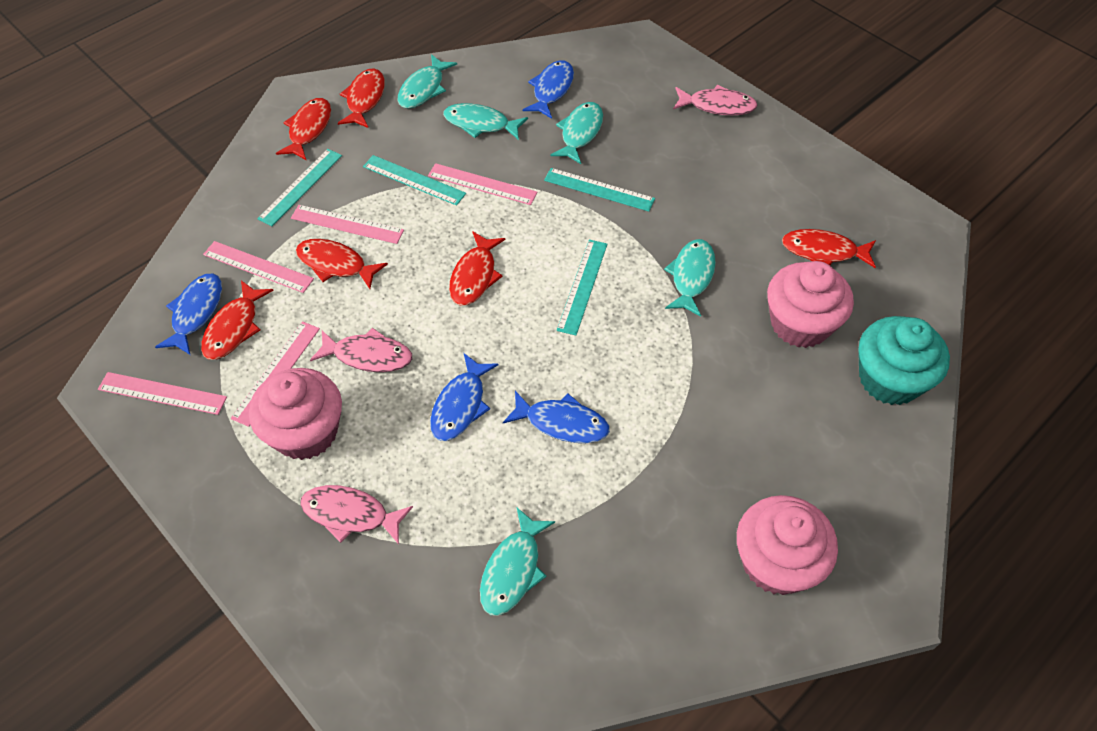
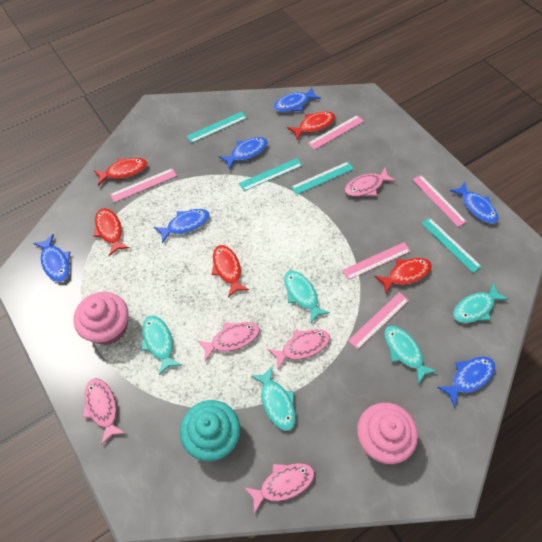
blue fish: 4 -> 6
pink cupcake: 3 -> 2
pink fish: 3 -> 5
red fish: 6 -> 5

